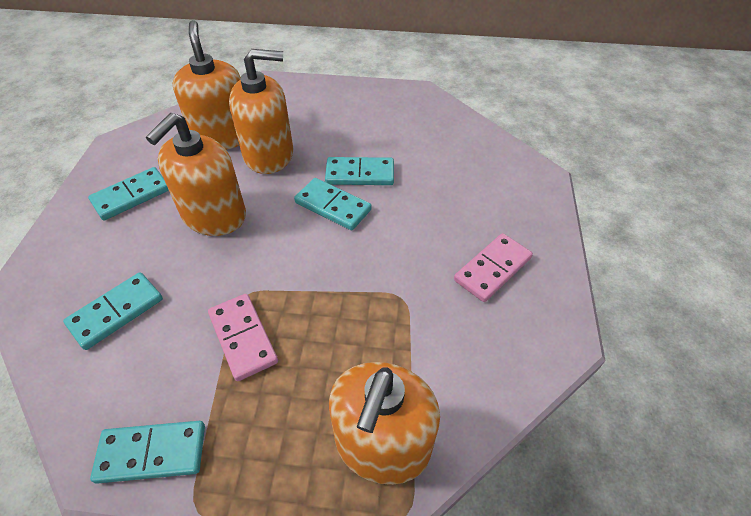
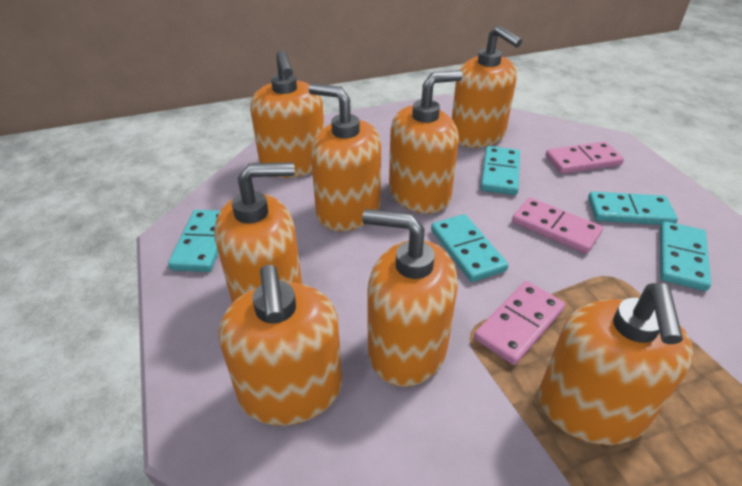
orange soap dispenser: 4 -> 8
pink domino: 2 -> 3

